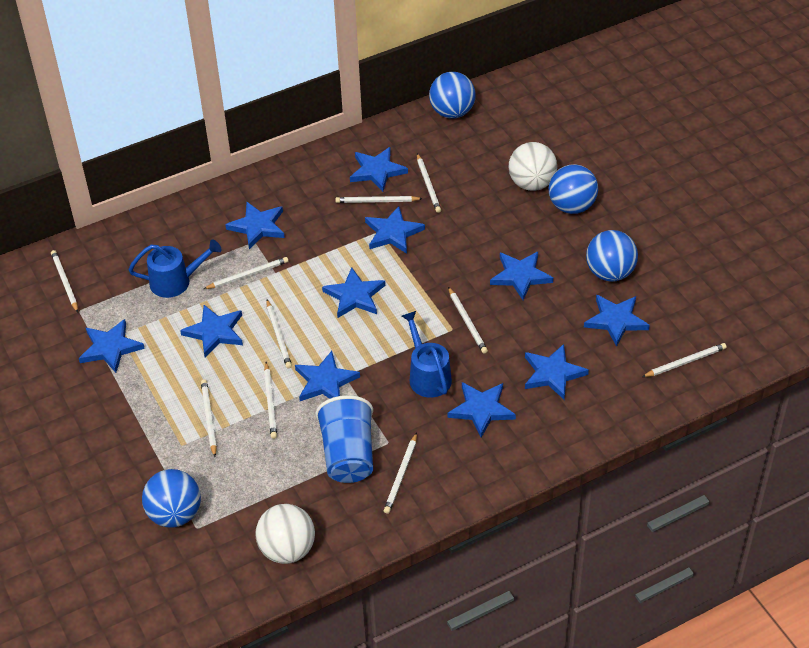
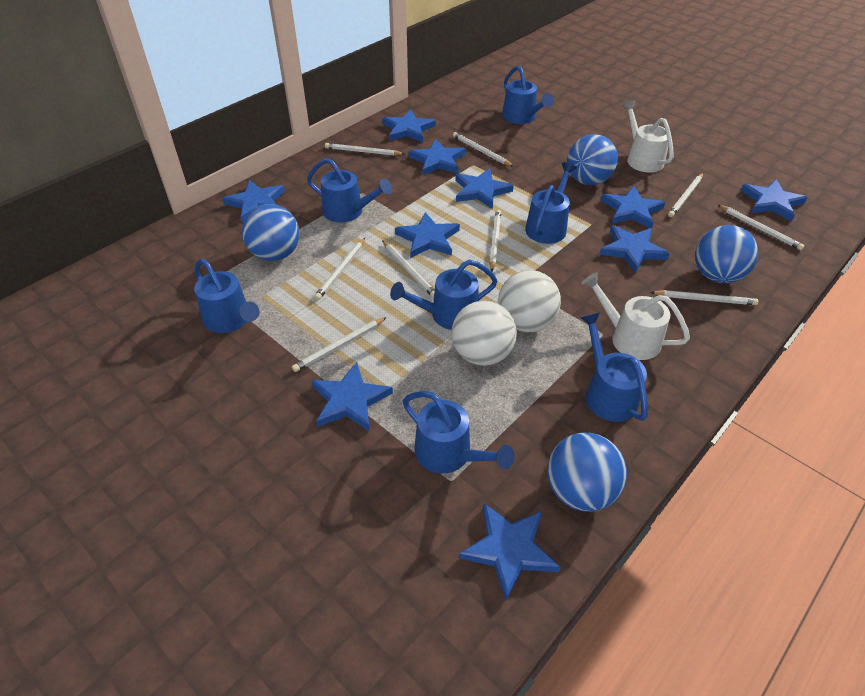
blue cup: 1 -> 0
blue star: 11 -> 10
blue watering can: 2 -> 7
white pencil: 10 -> 9
white watering can: 0 -> 2

